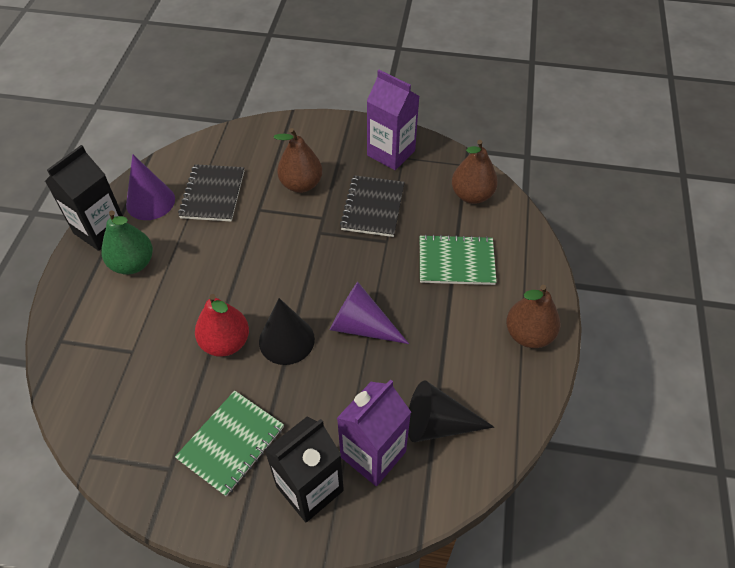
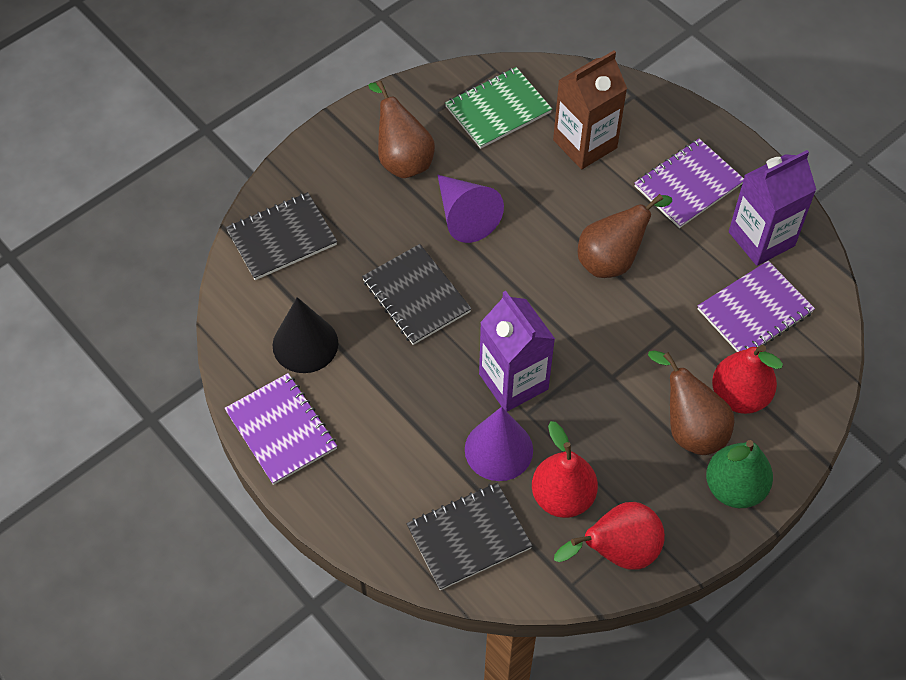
black carton: 2 -> 0
black cone: 2 -> 1
black notebook: 2 -> 3
brown carton: 0 -> 1
green notebook: 2 -> 1
purple notebook: 0 -> 3
red pear: 1 -> 3

